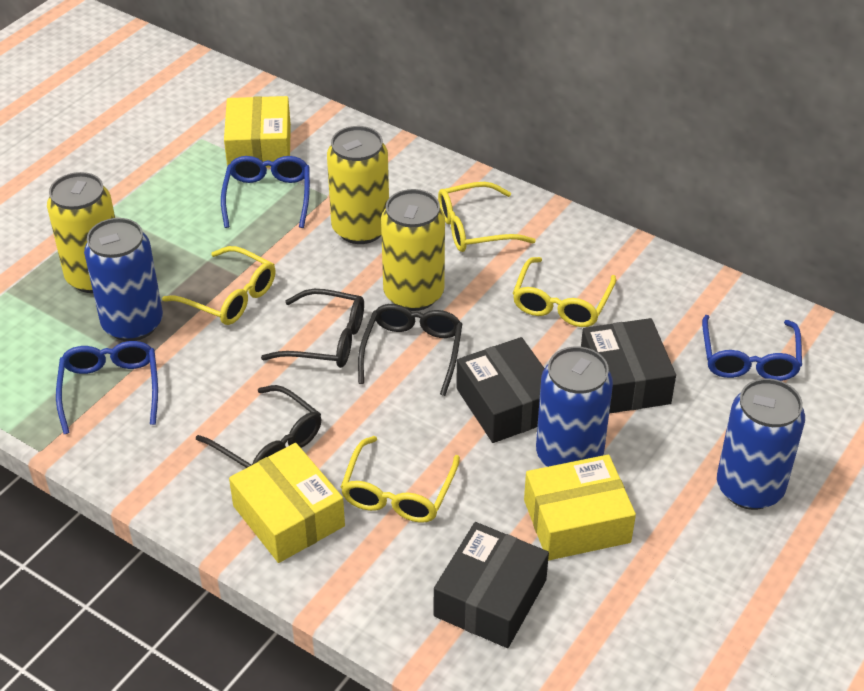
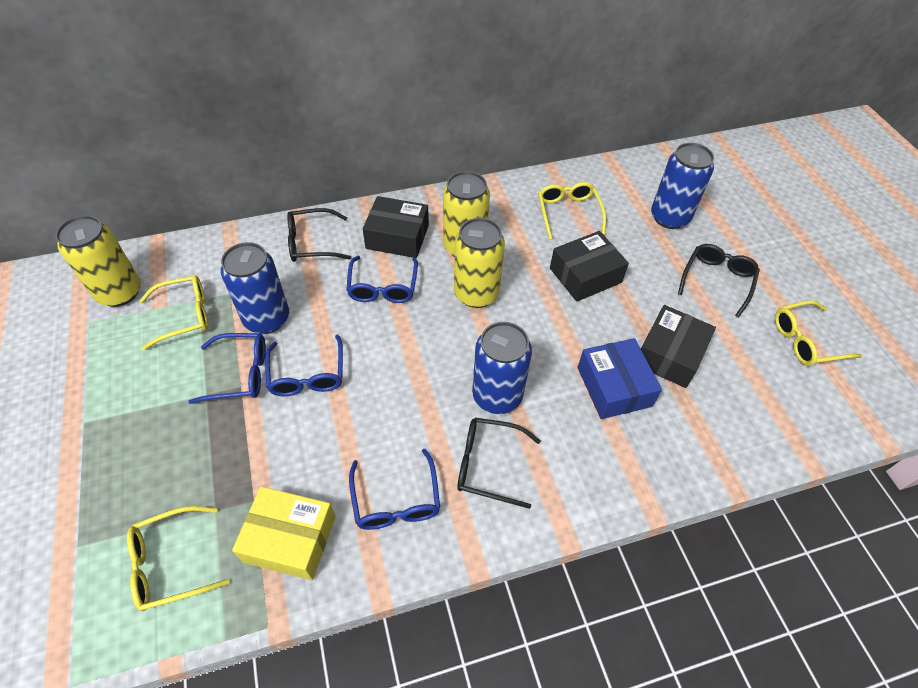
blue box: 0 -> 1
blue glasses: 3 -> 4
yellow box: 3 -> 1

